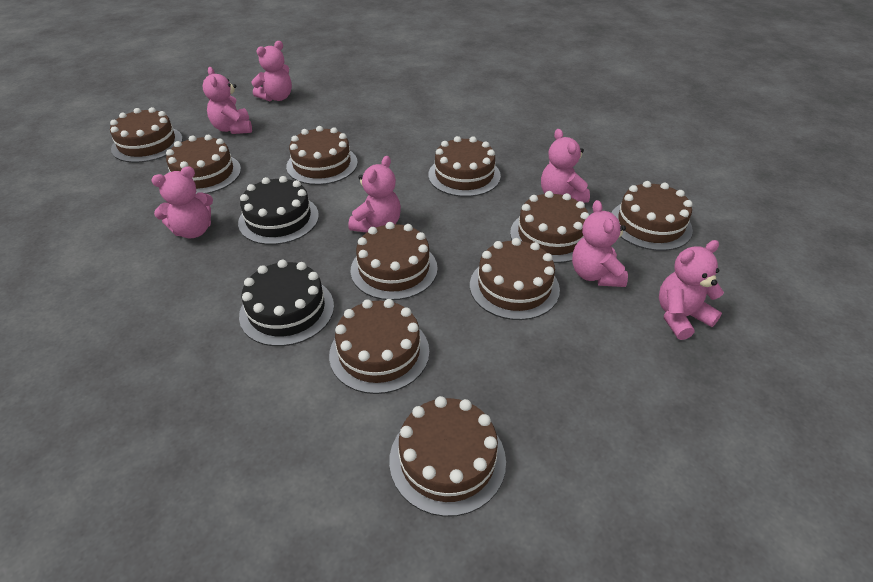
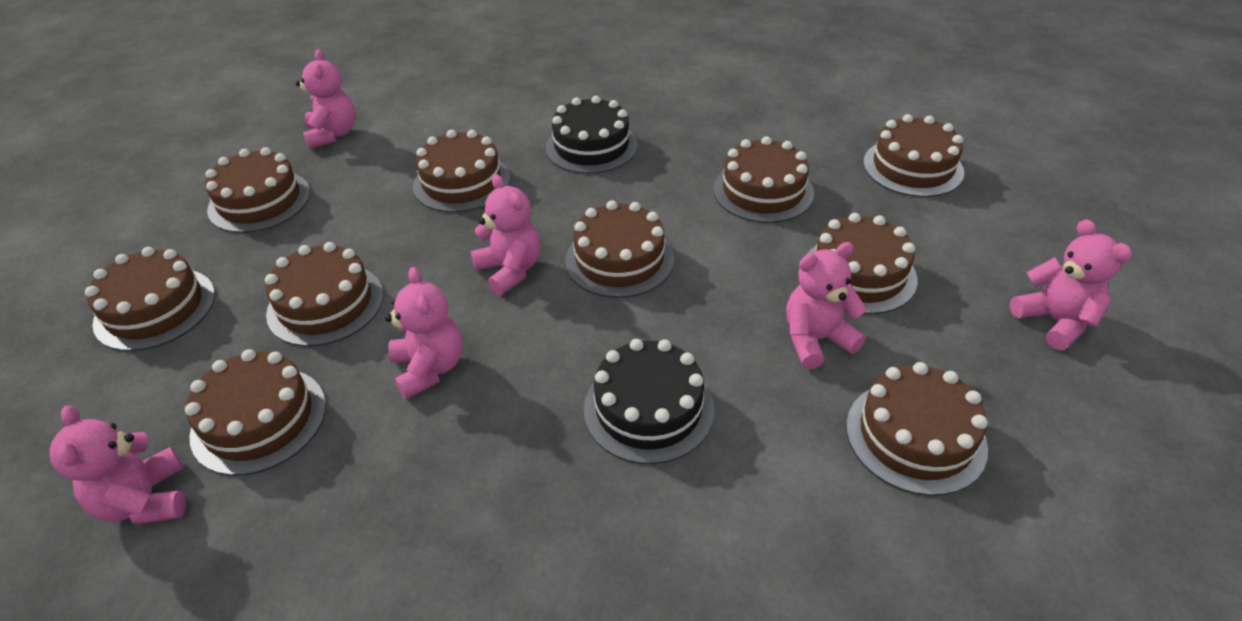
pink teddy bear: 7 -> 6

